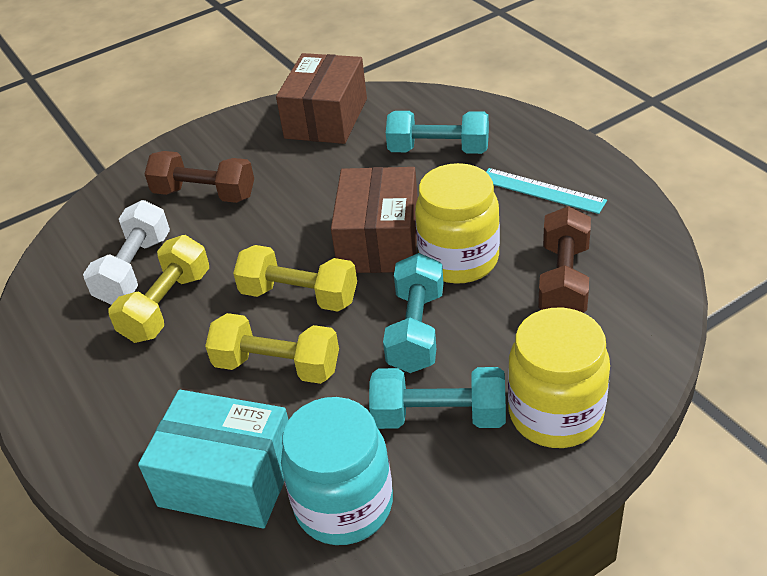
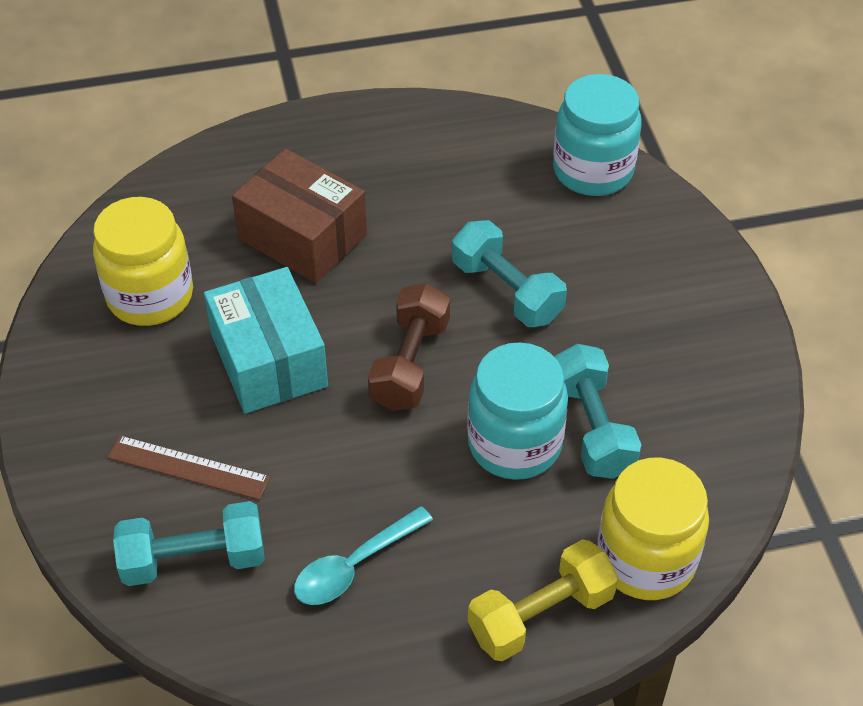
brown box: 2 -> 1
brown dumbbell: 2 -> 1
brown ruler: 0 -> 1
turquoise jar: 1 -> 2
turquoise ruler: 1 -> 0
turquoise spoon: 0 -> 1
white dumbbell: 1 -> 0
yellow dumbbell: 3 -> 1

